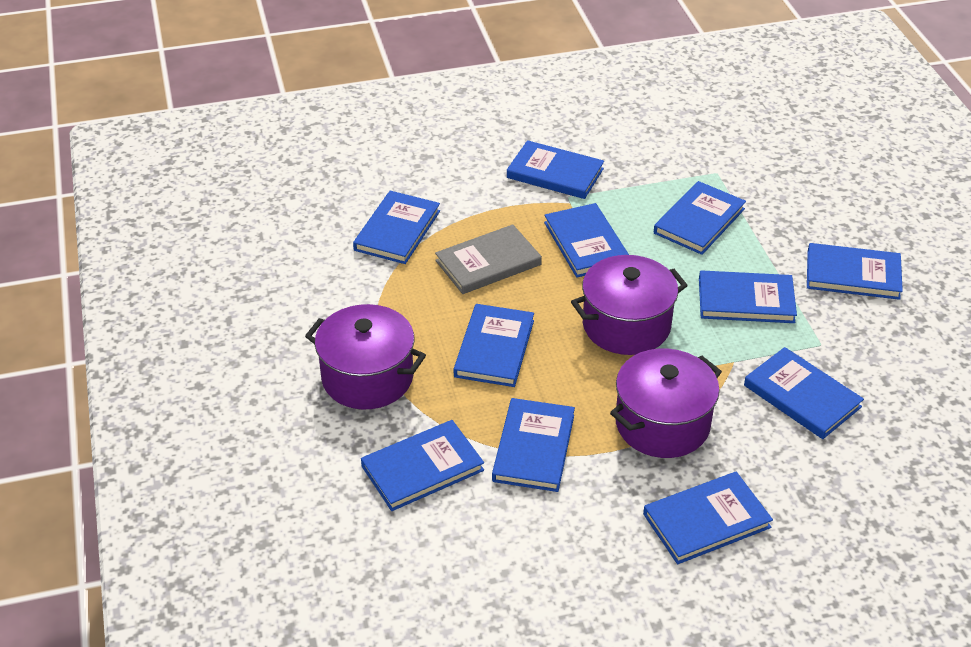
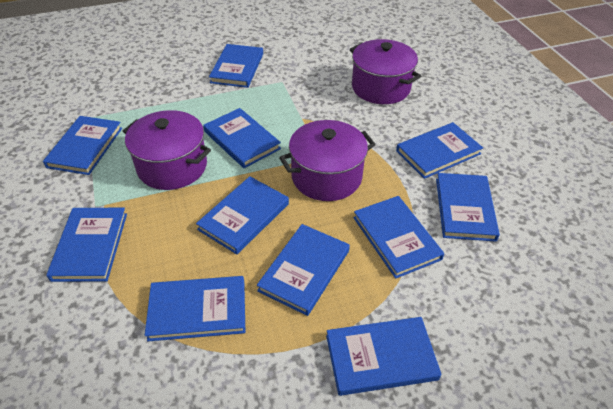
grey book: 1 -> 0

